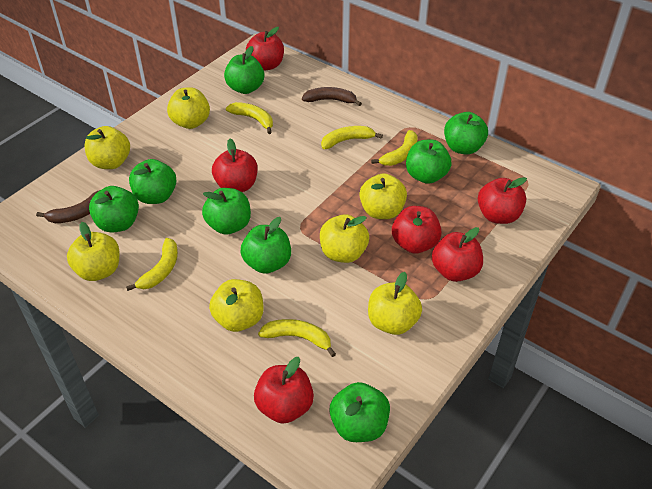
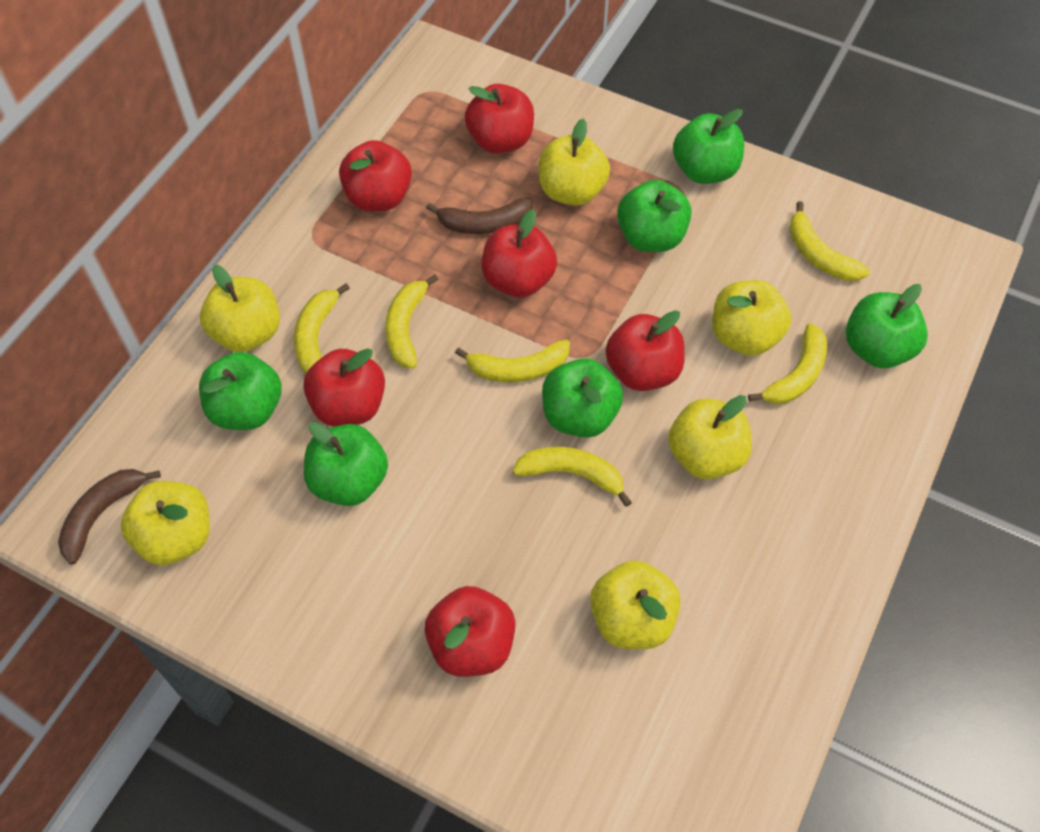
green apple: 8 -> 6
yellow apple: 7 -> 6
yellow banana: 5 -> 6

